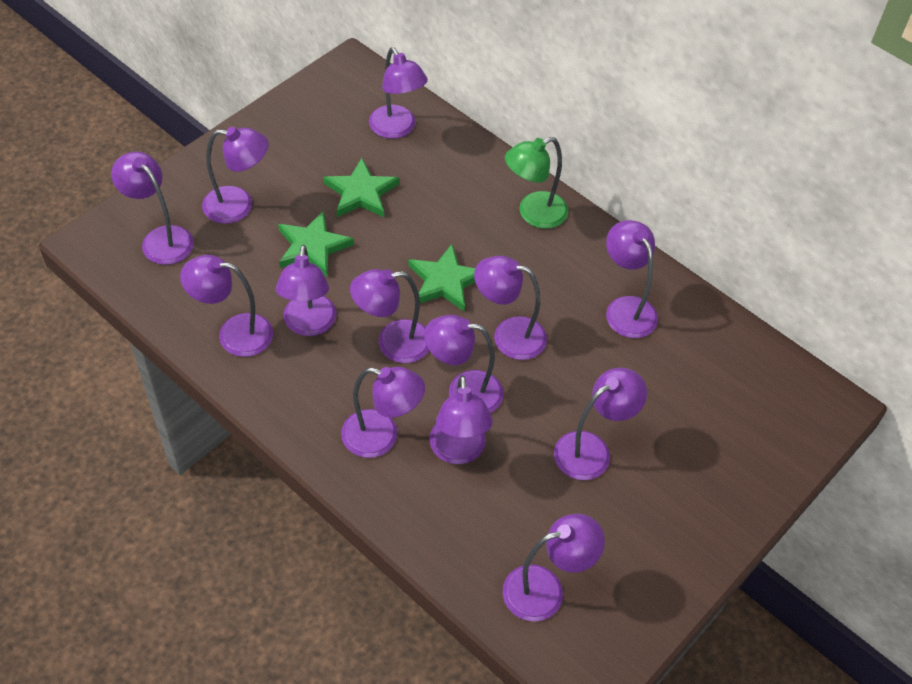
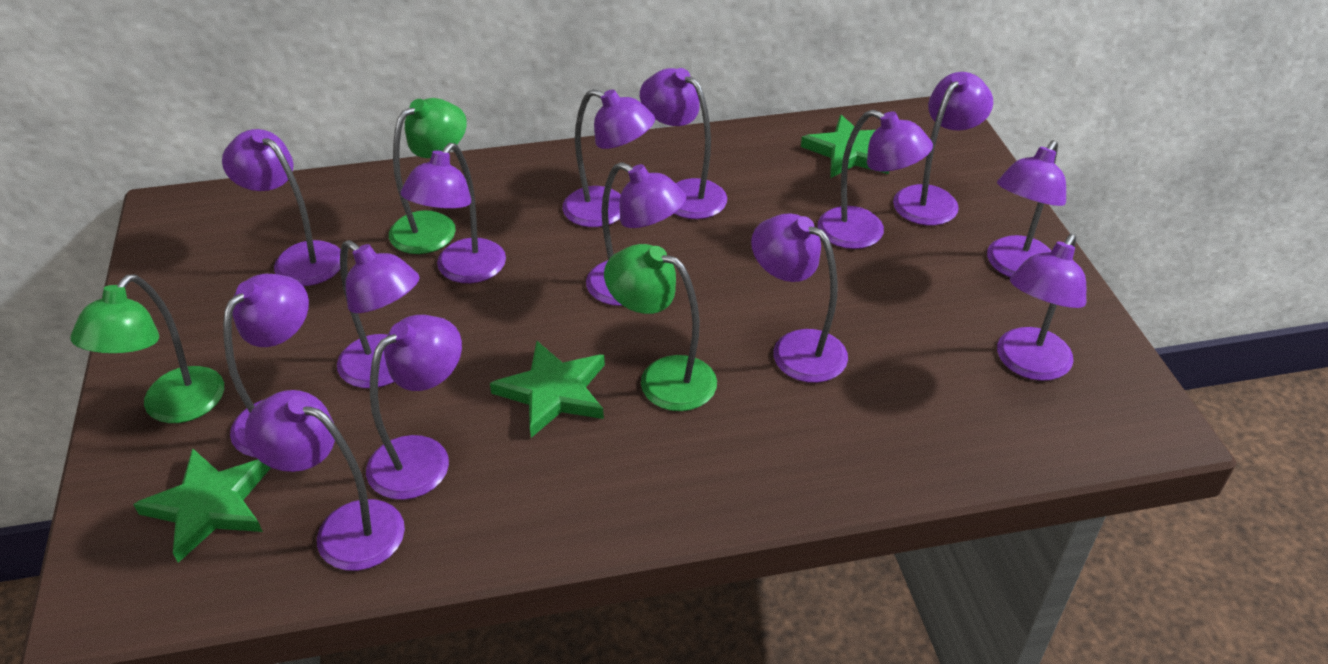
green lamp: 1 -> 3
purple lamp: 13 -> 14

